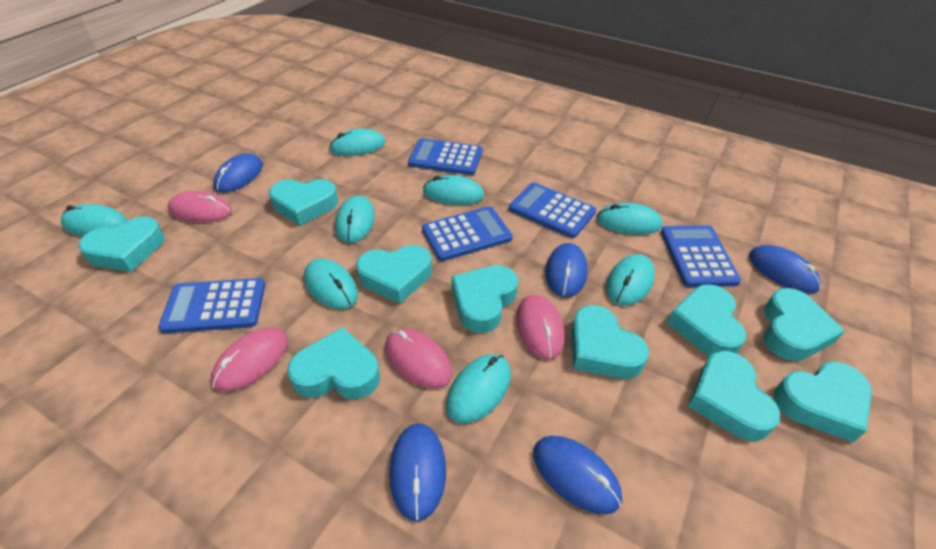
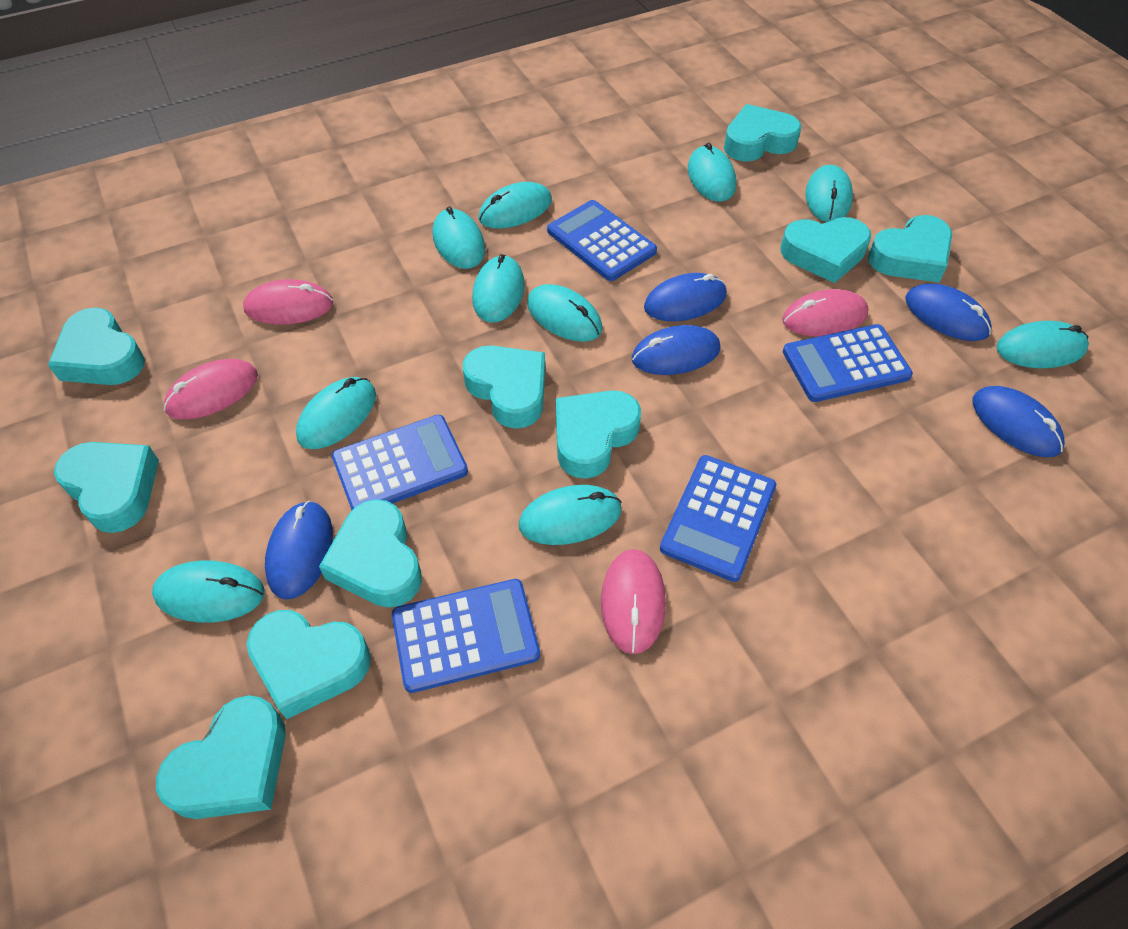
turquoise mouse: 8 -> 10

